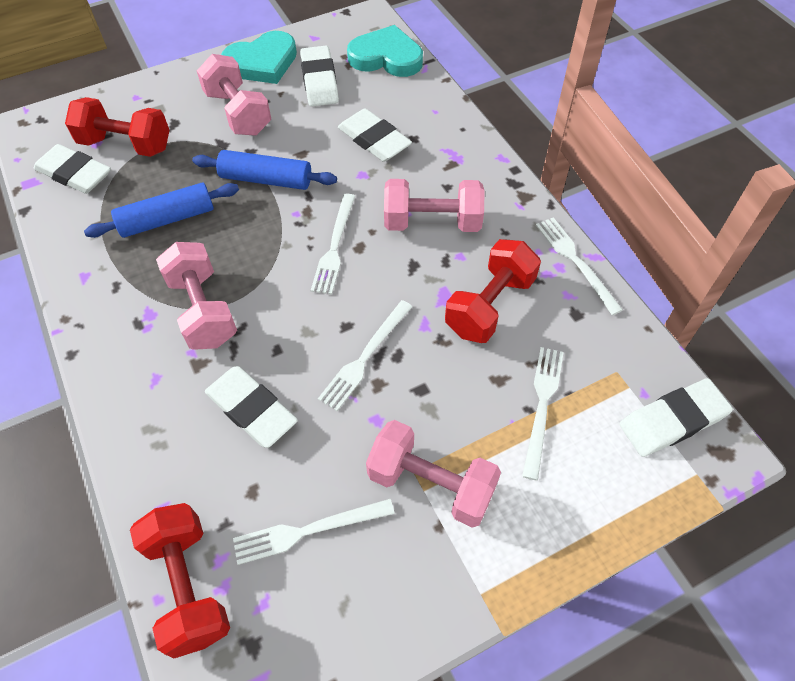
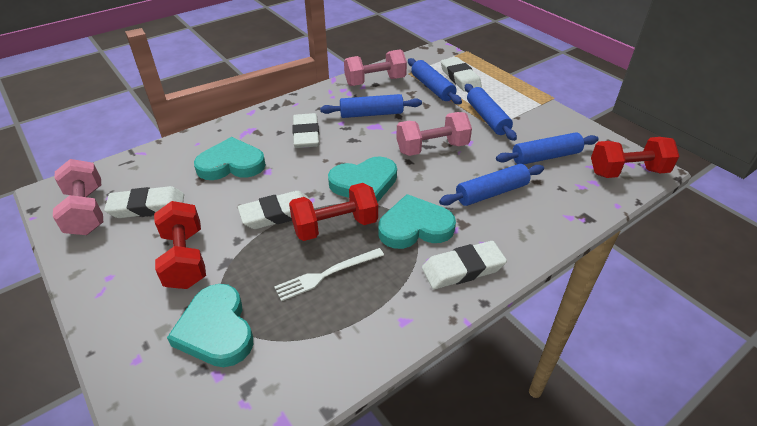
blue rolling pin: 2 -> 5
pink dumbbell: 4 -> 3
turquoise heart: 2 -> 4
white fork: 5 -> 1

